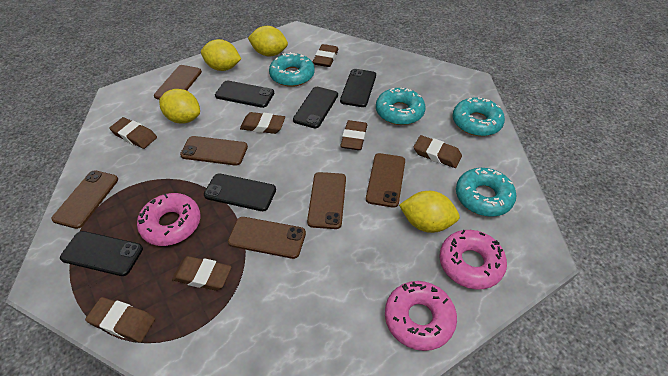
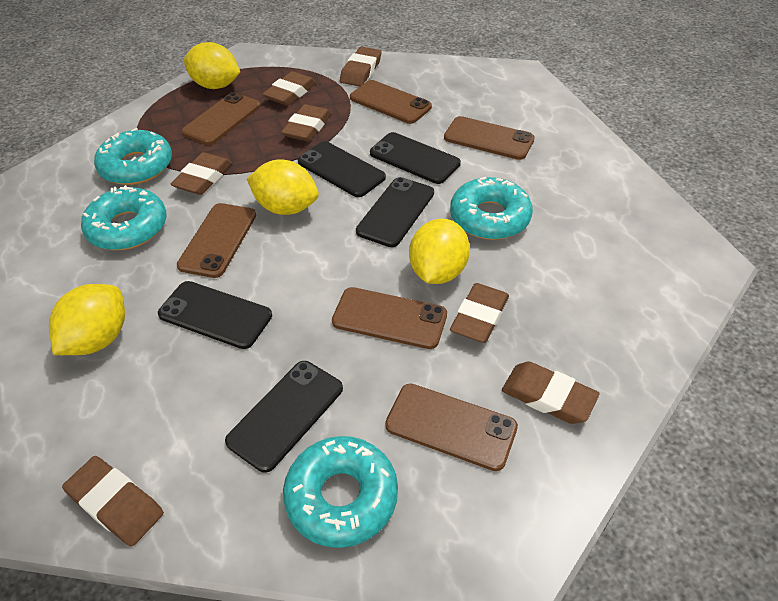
pink donut: 3 -> 0

